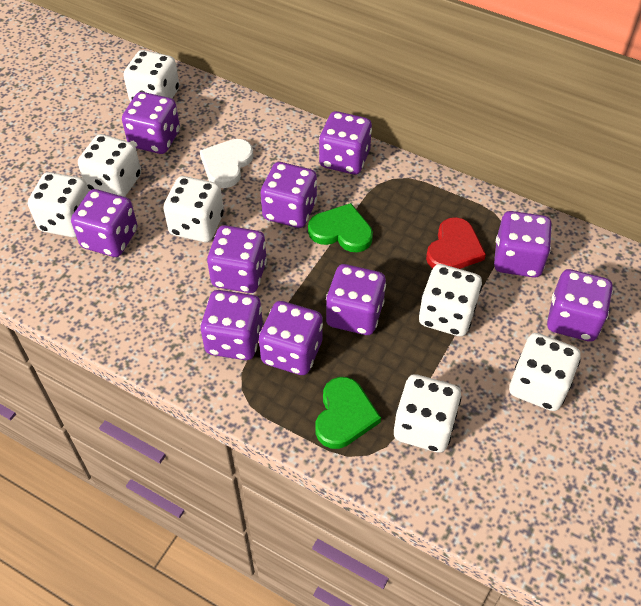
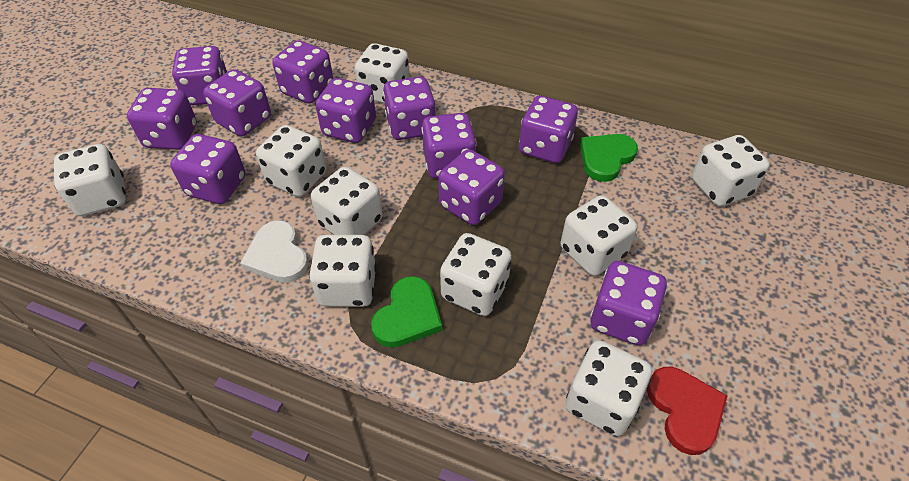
purple dice: 10 -> 11
white dice: 7 -> 9

